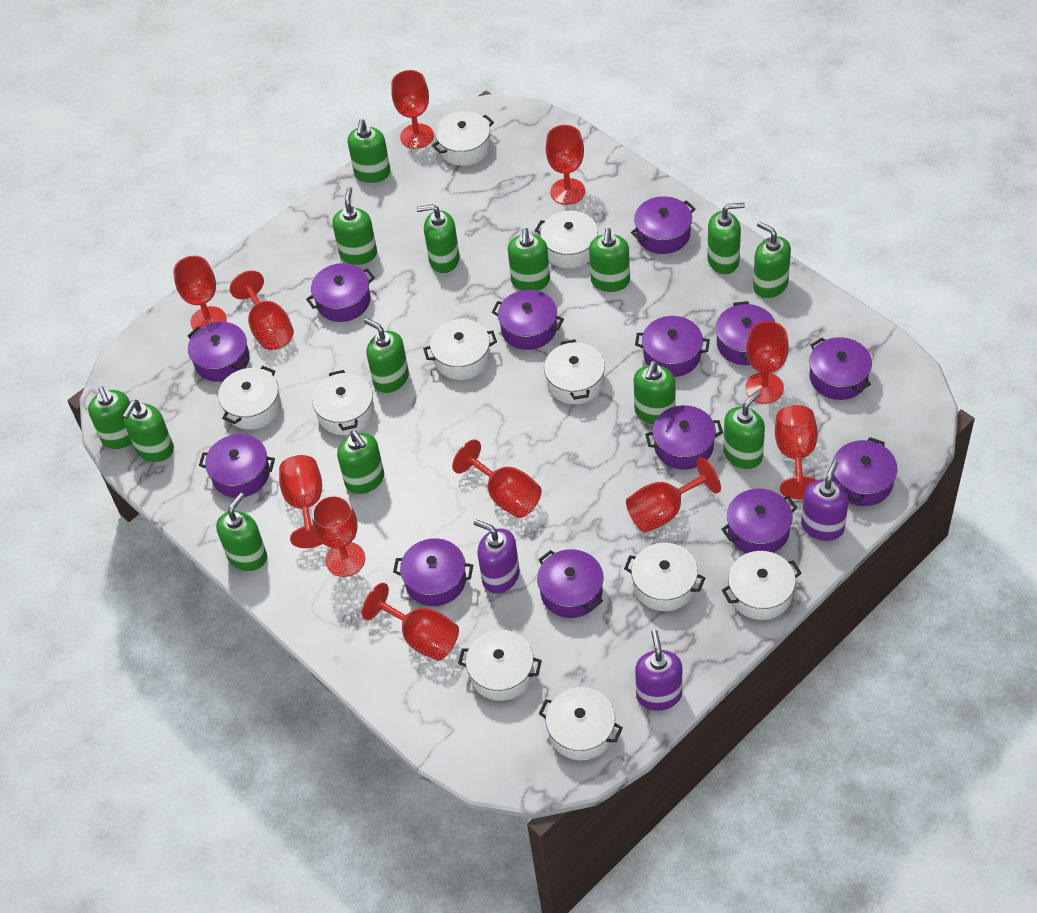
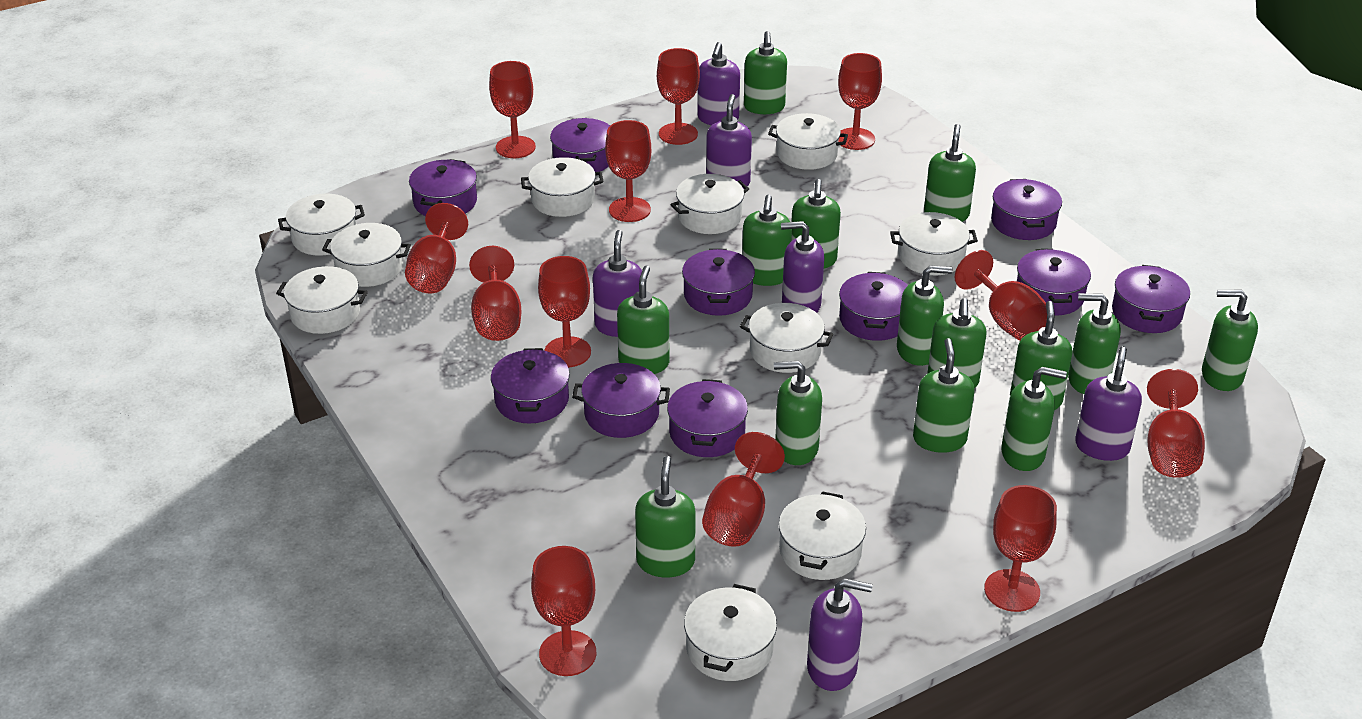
purple pot: 13 -> 10
purple soap dispenser: 3 -> 6
red goblet: 11 -> 12

